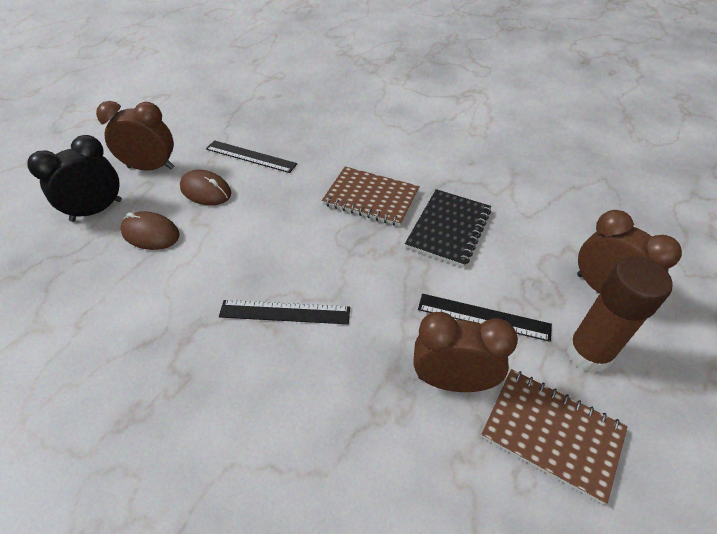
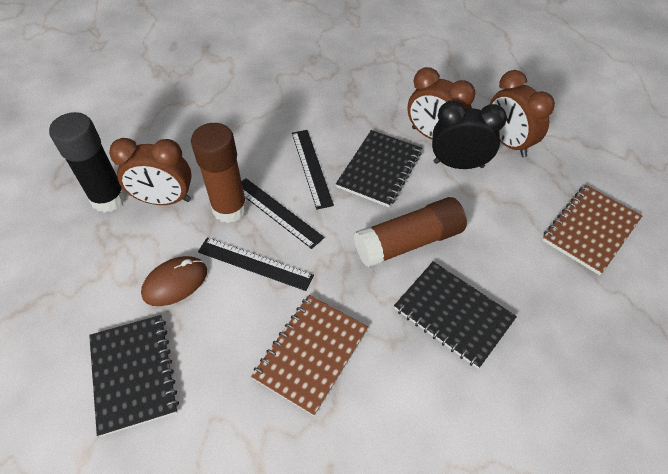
black glue stick: 0 -> 1
black notebook: 1 -> 3
brown glue stick: 1 -> 2
brown mouse: 2 -> 1

